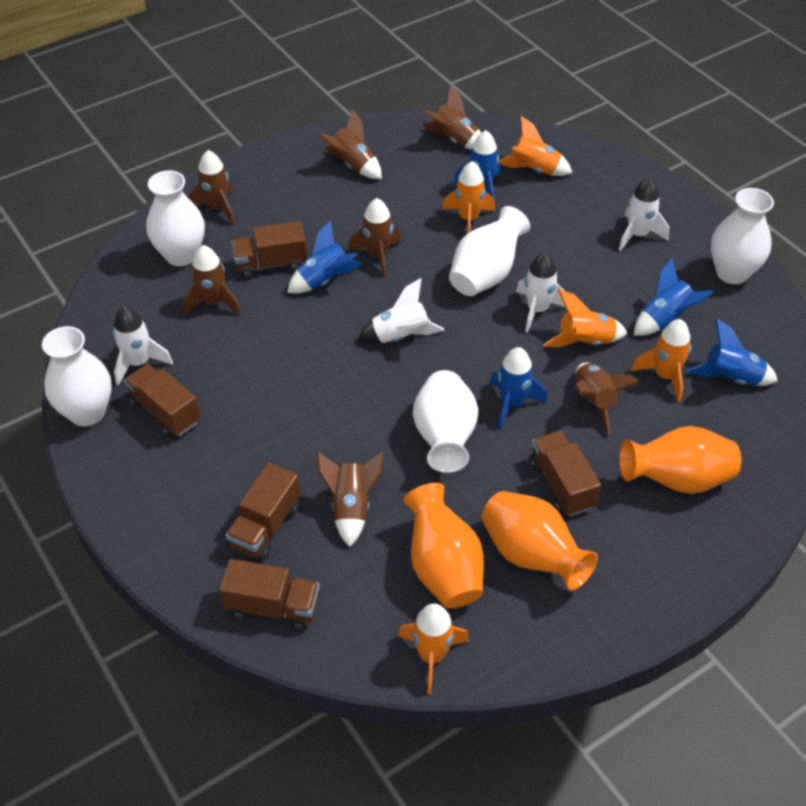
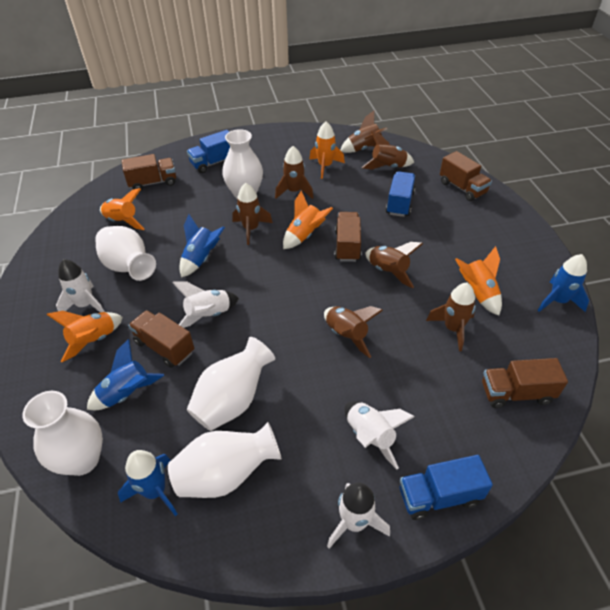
blue rocket: 5 -> 4
blue truck: 0 -> 3
orange vase: 3 -> 0

